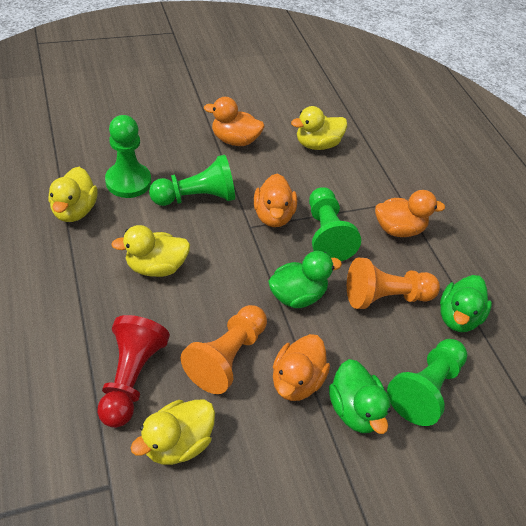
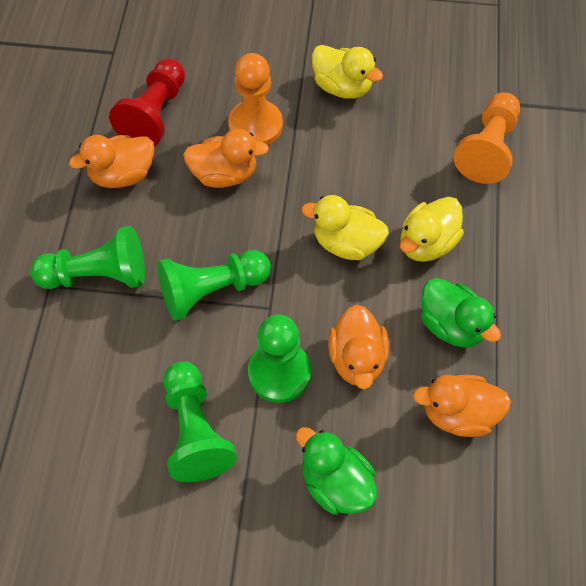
green duck: 3 -> 2
yellow duck: 4 -> 3

